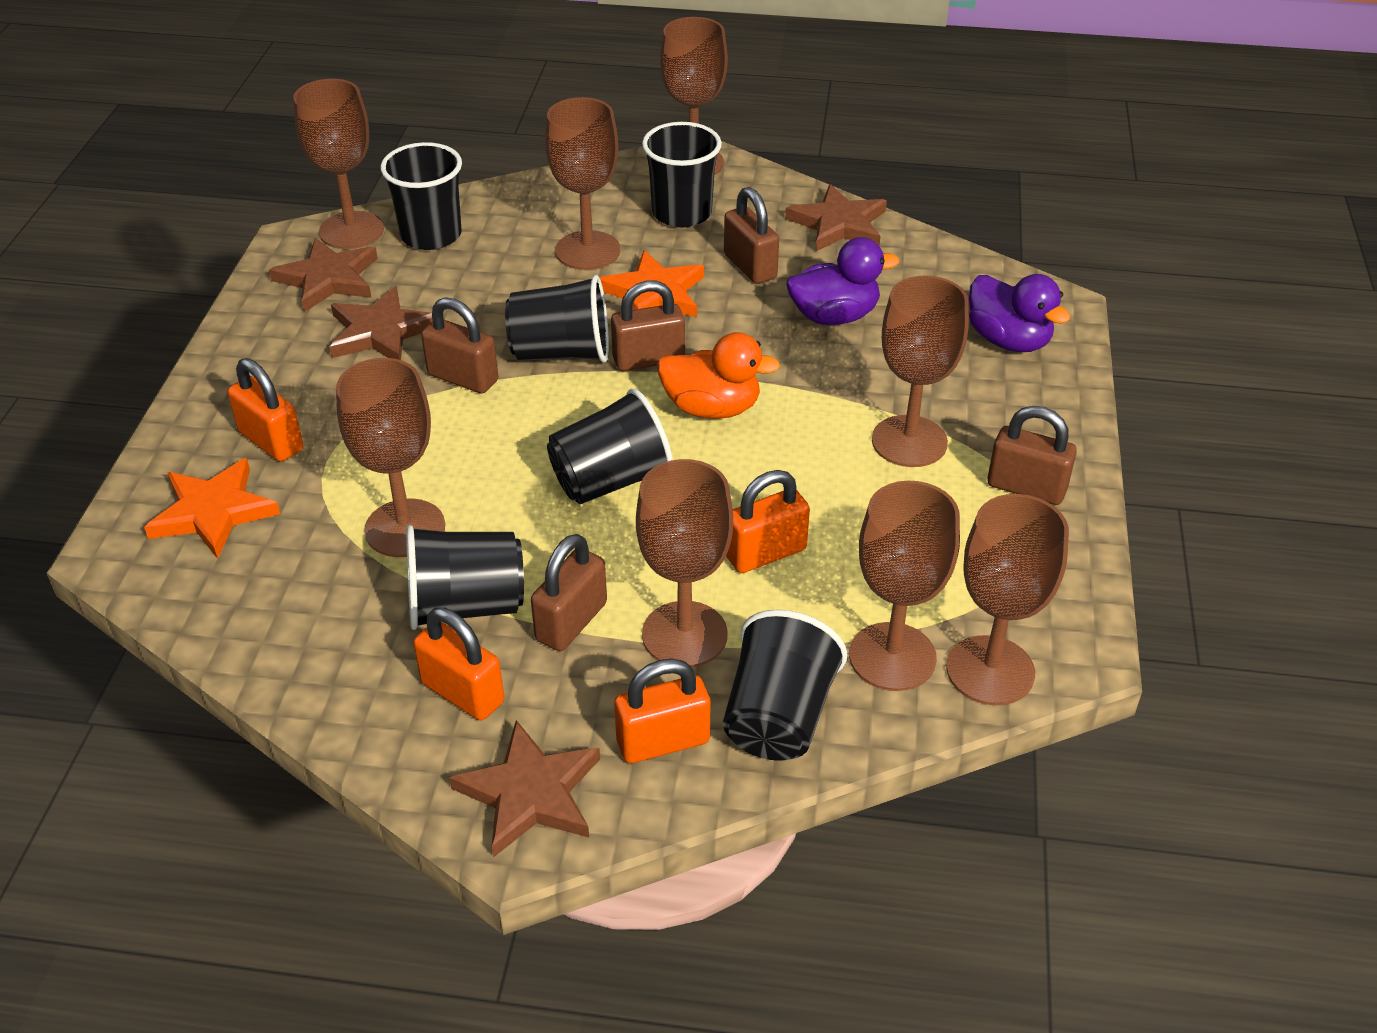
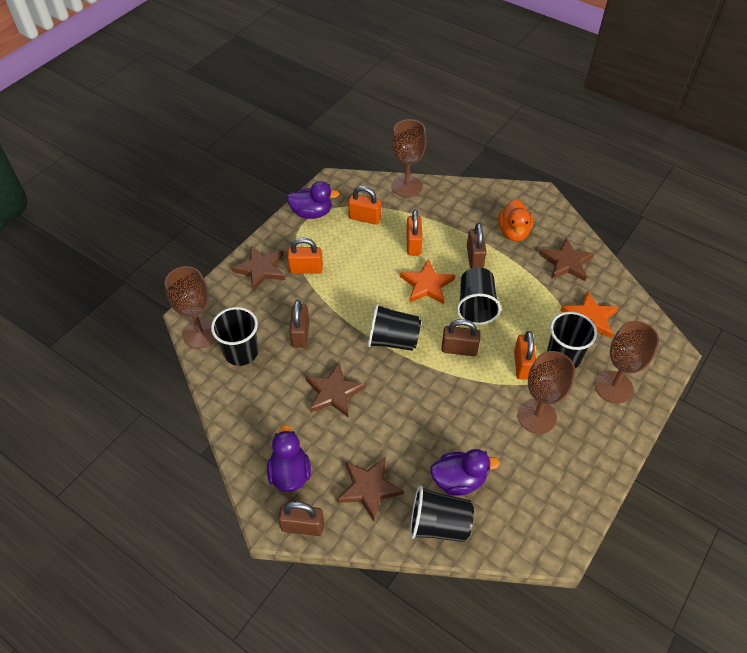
black cup: 6 -> 5
brown goblet: 8 -> 4
brown padlock: 5 -> 4
purple duck: 2 -> 3

